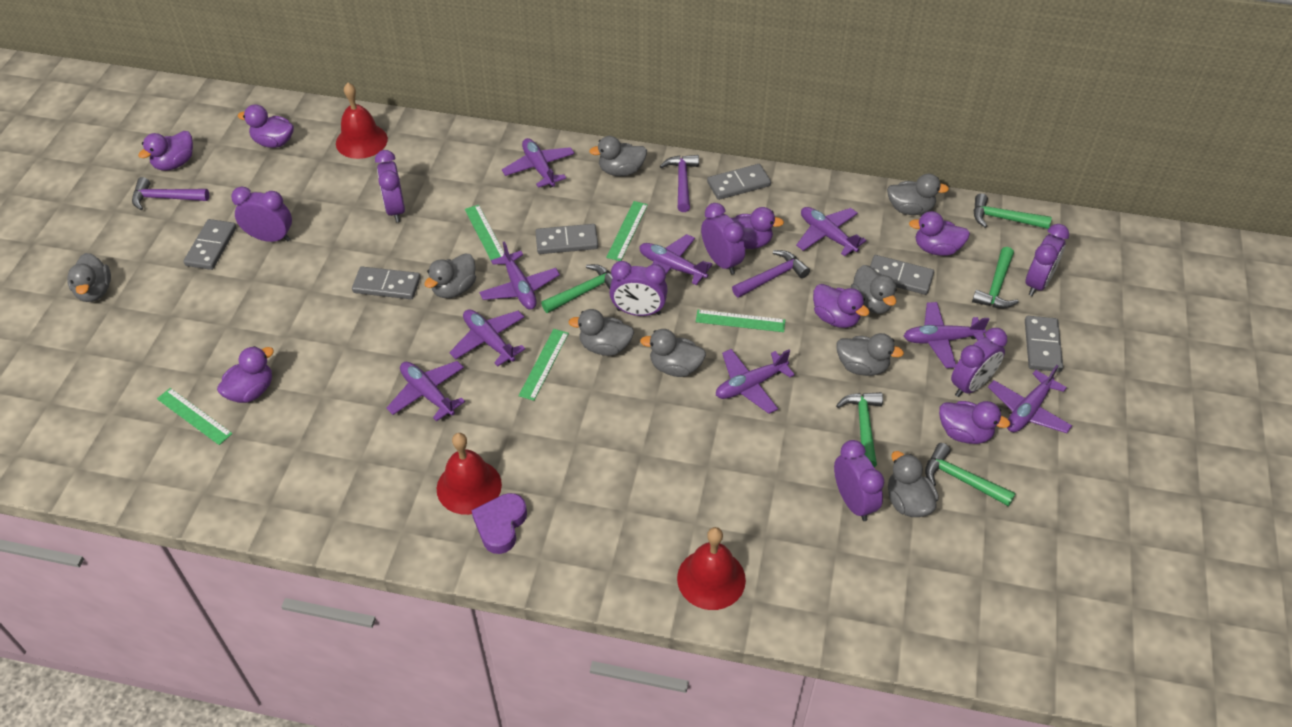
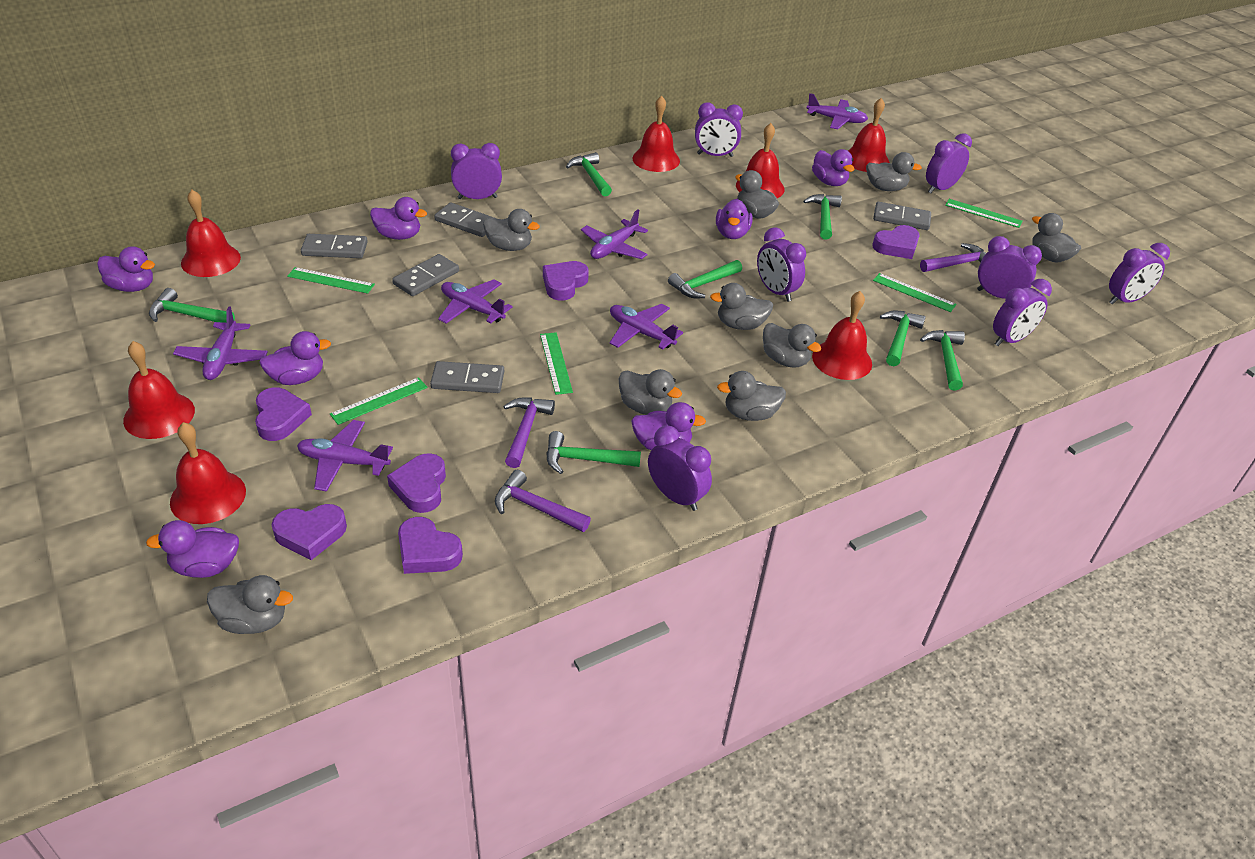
green hammer: 5 -> 7
grey domino: 6 -> 5
purple clock: 7 -> 8
purple heart: 1 -> 6
purple plane: 9 -> 6
red bell: 3 -> 7

